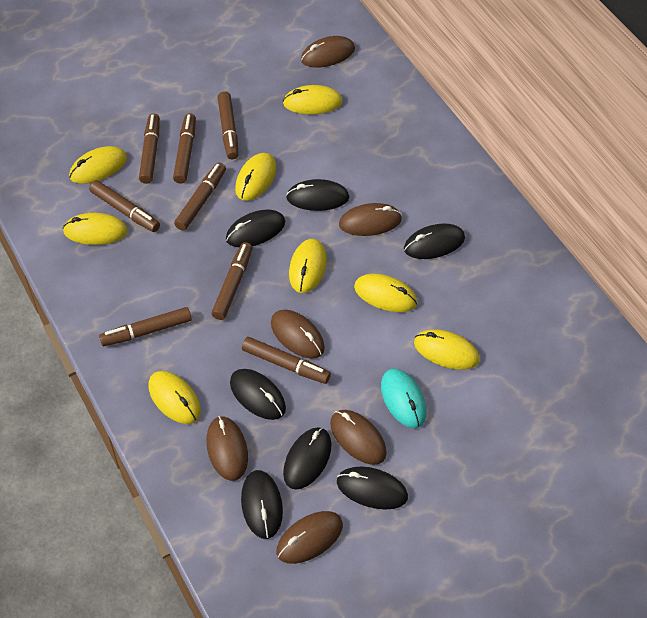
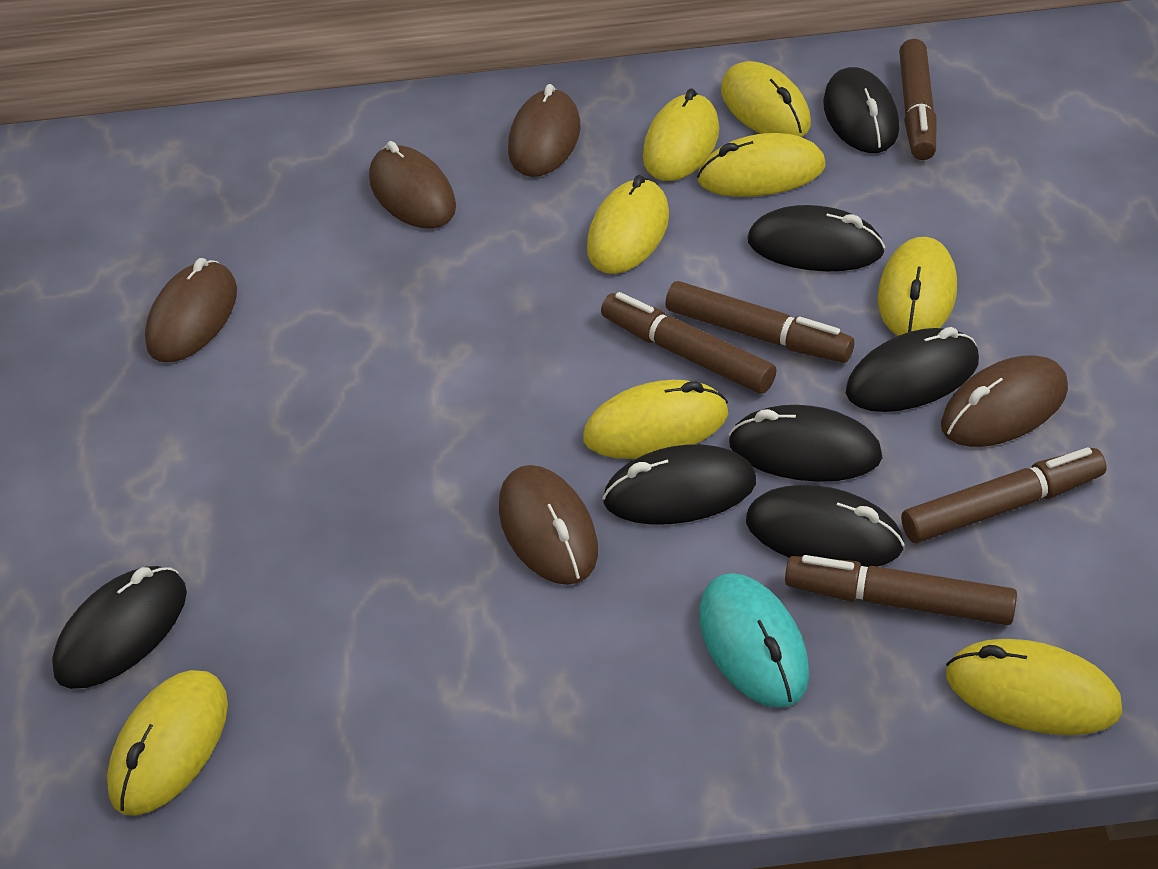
brown marker: 8 -> 5
brown mouse: 6 -> 5

